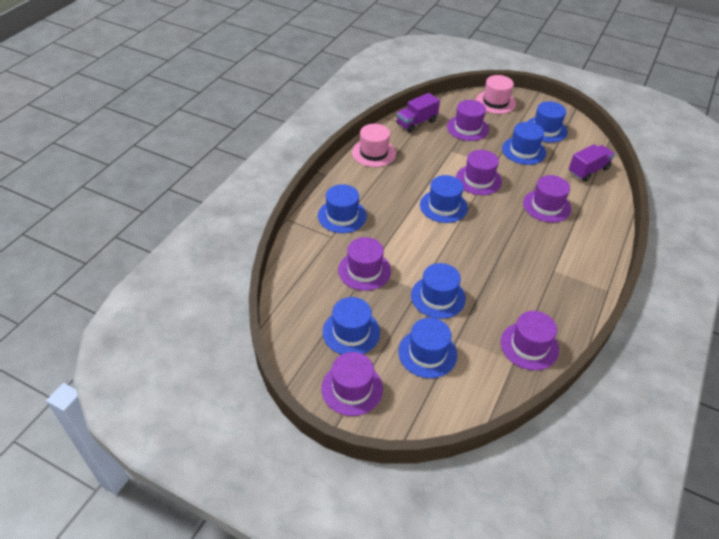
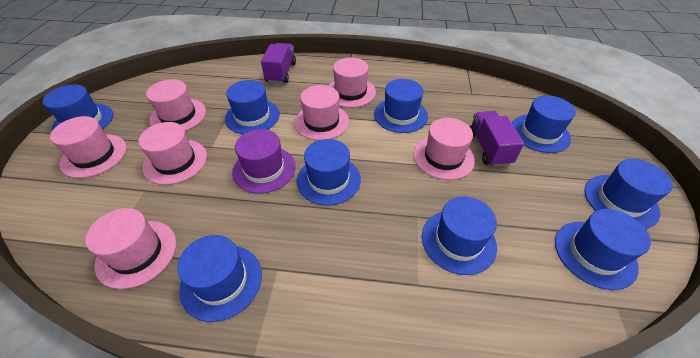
blue hat: 7 -> 9
pink hat: 2 -> 7
purple hat: 6 -> 1

